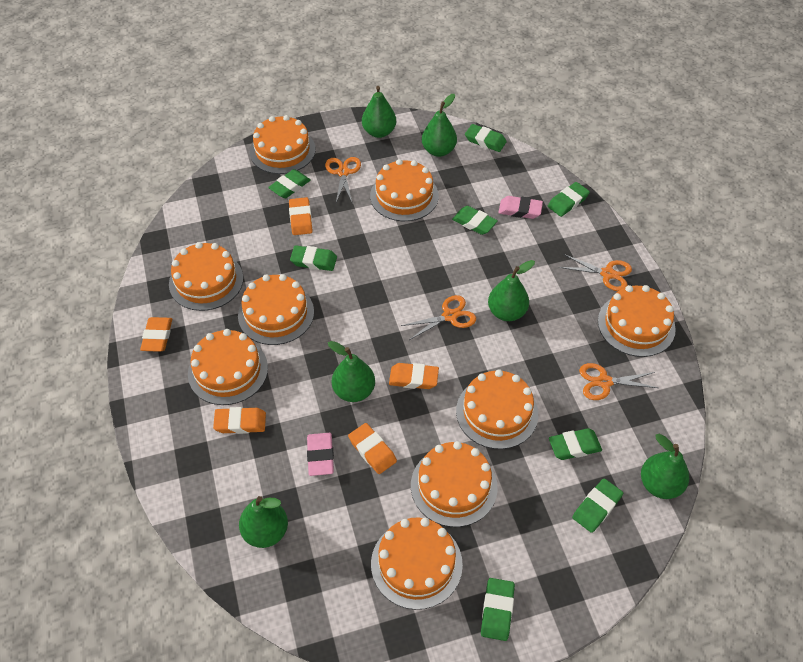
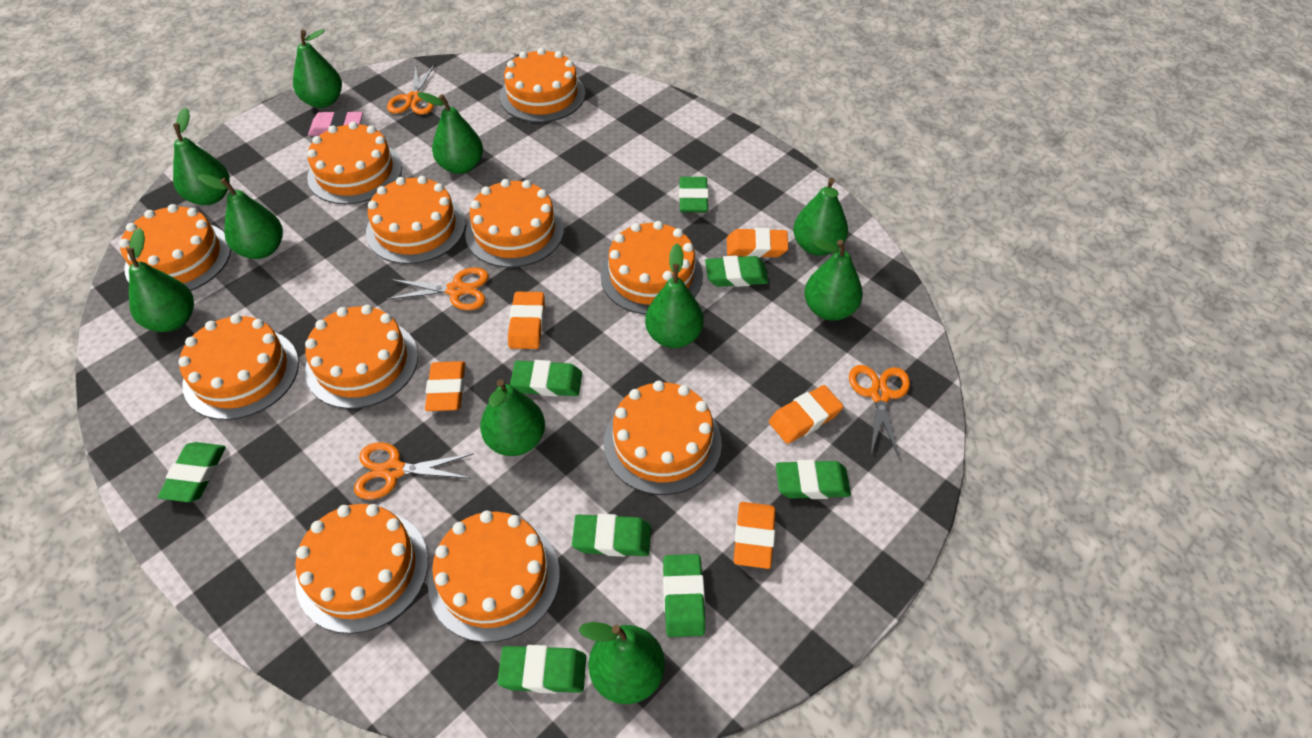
green pear: 6 -> 10
orange cake: 9 -> 11
pink eraser: 2 -> 1

